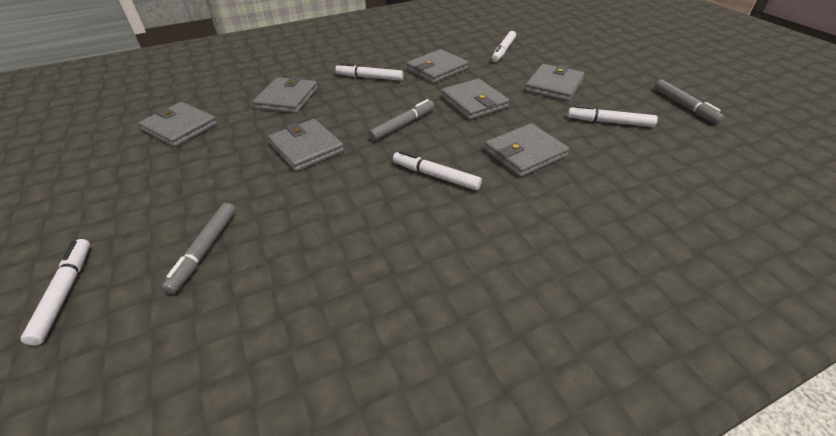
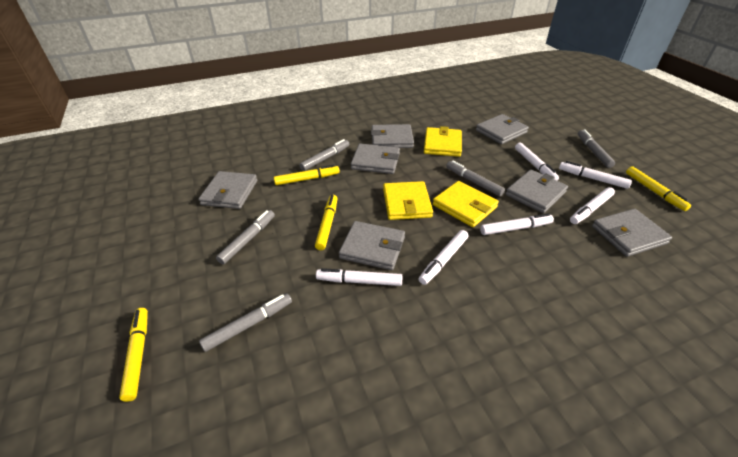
grey marker: 3 -> 5
white marker: 5 -> 6
yellow marker: 0 -> 4
yellow wallet: 0 -> 3

